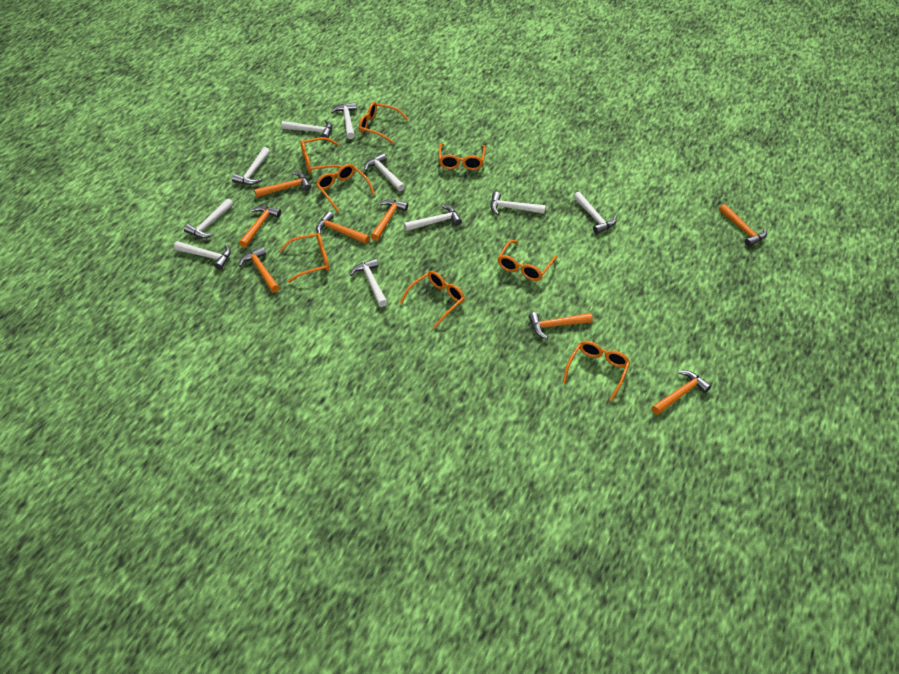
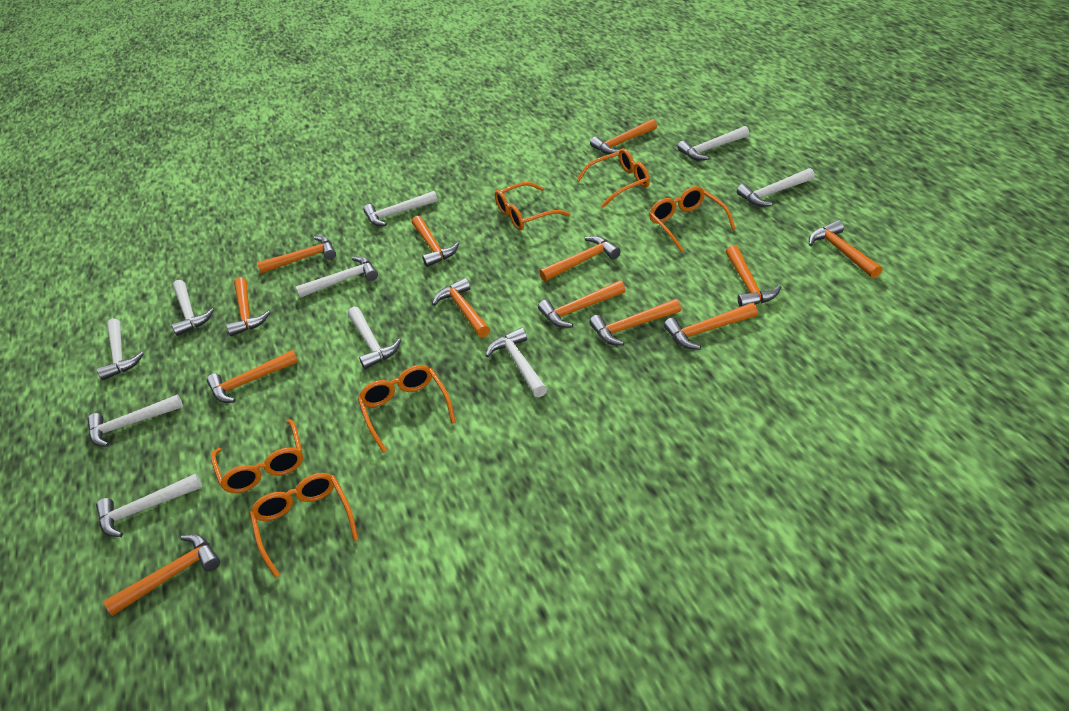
orange glasses: 8 -> 6
orange hammer: 8 -> 13

